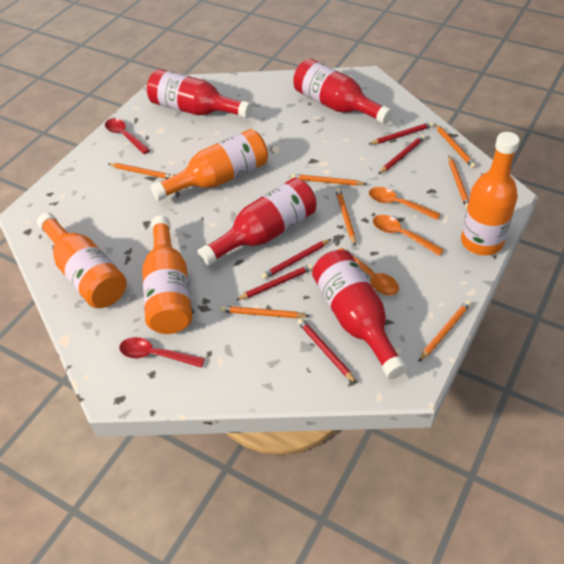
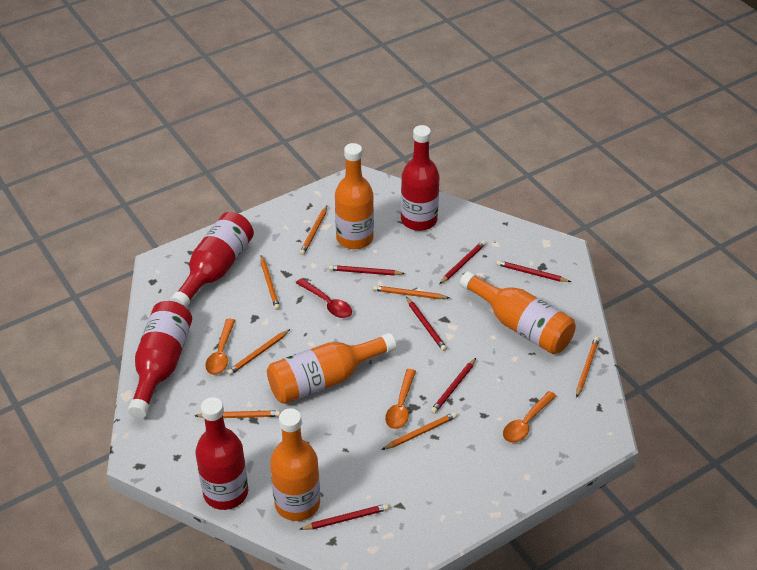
red pencil: 5 -> 6
red spoon: 2 -> 1

